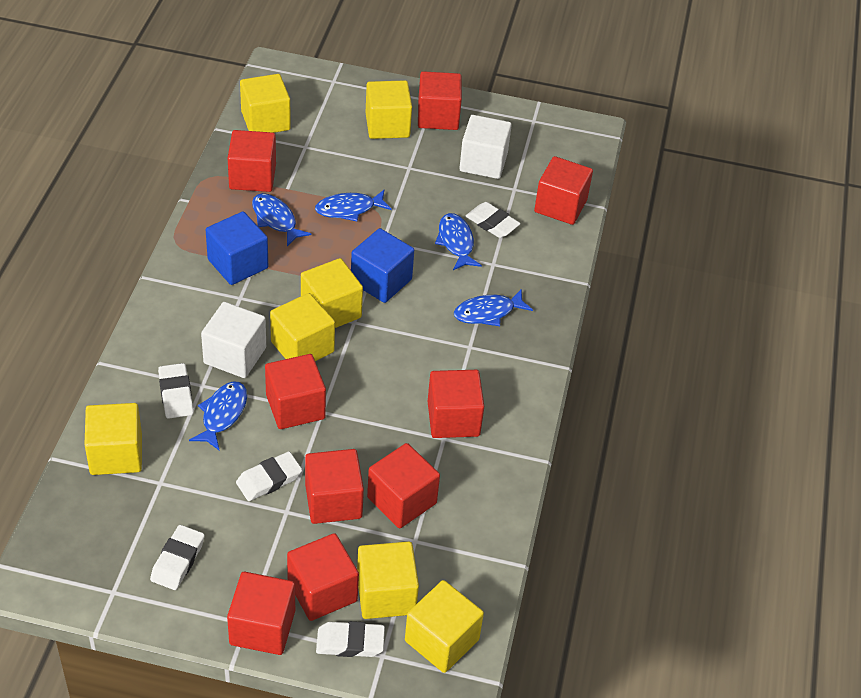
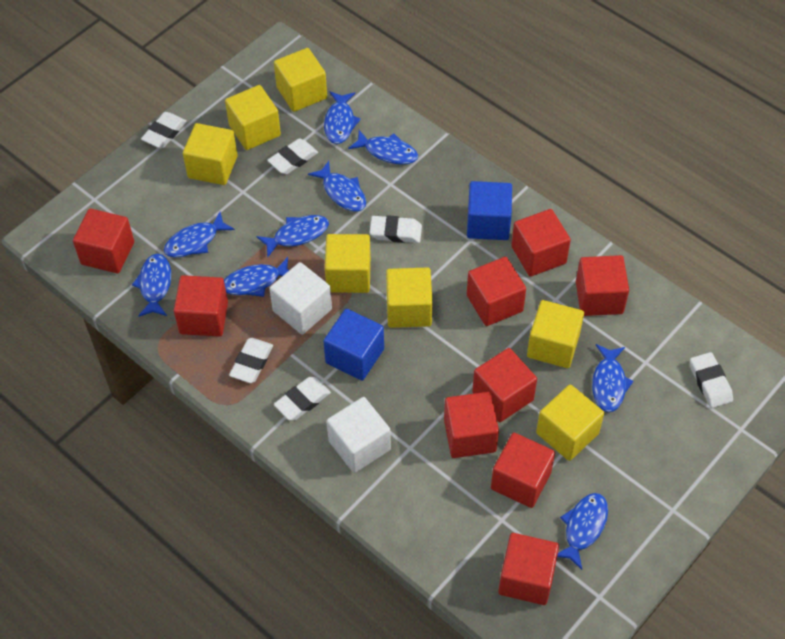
blue fish: 5 -> 9
white eraser: 5 -> 6

